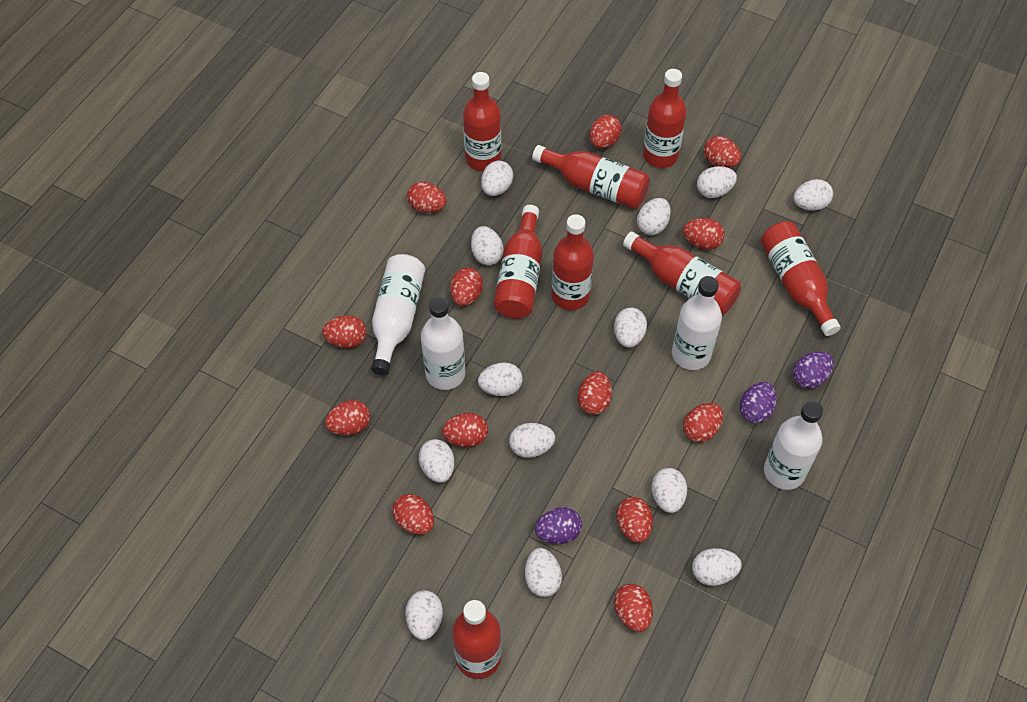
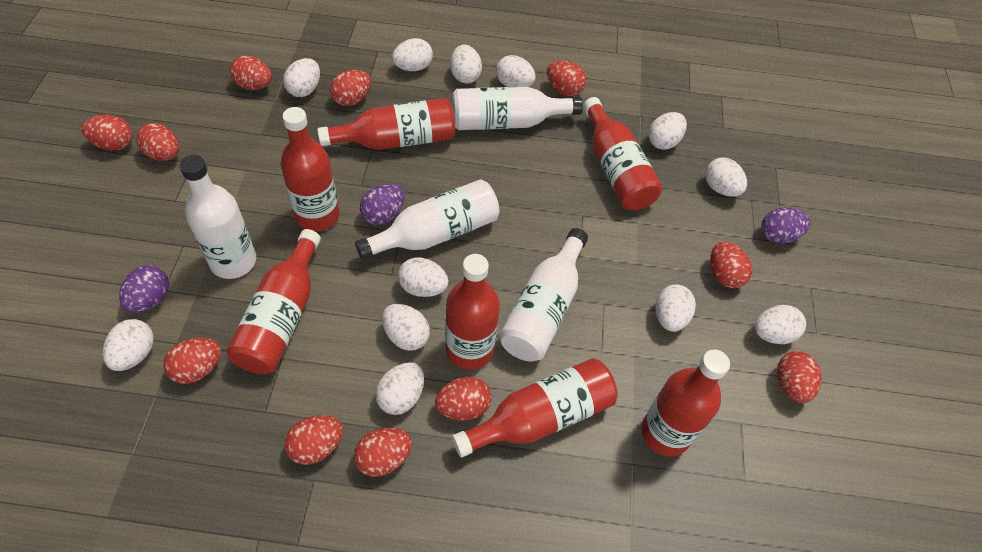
red bottle: 8 -> 7
red egg: 13 -> 11
white egg: 13 -> 12

